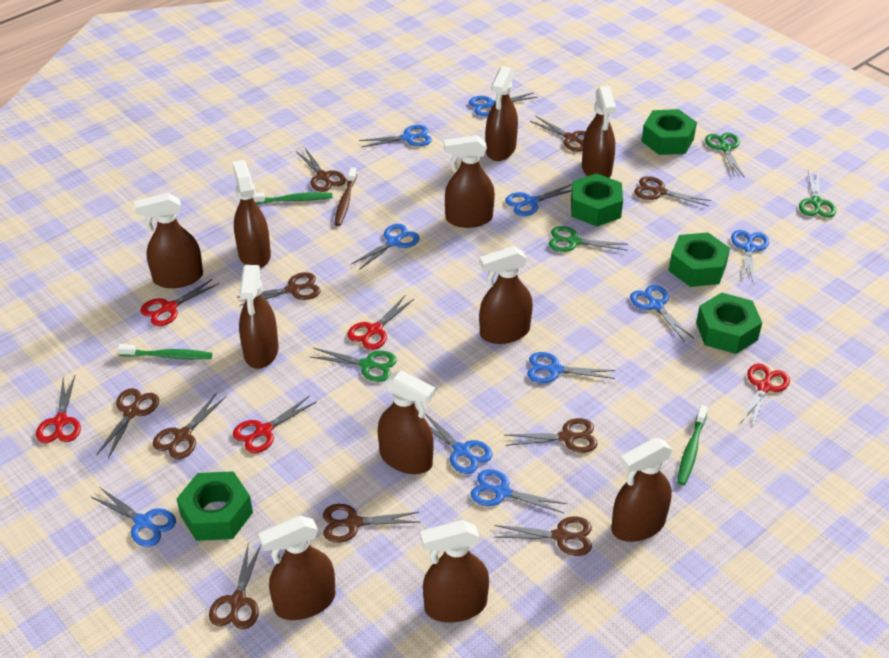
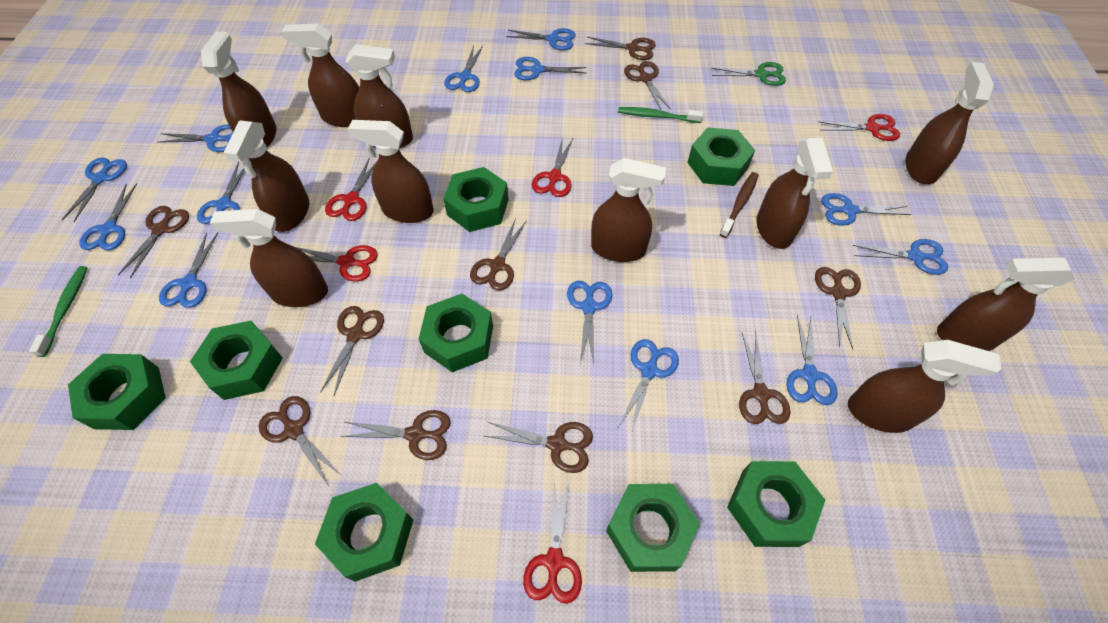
blue scissors: 10 -> 13
green nut: 5 -> 8
green scissors: 4 -> 1
green toothbrush: 3 -> 2

